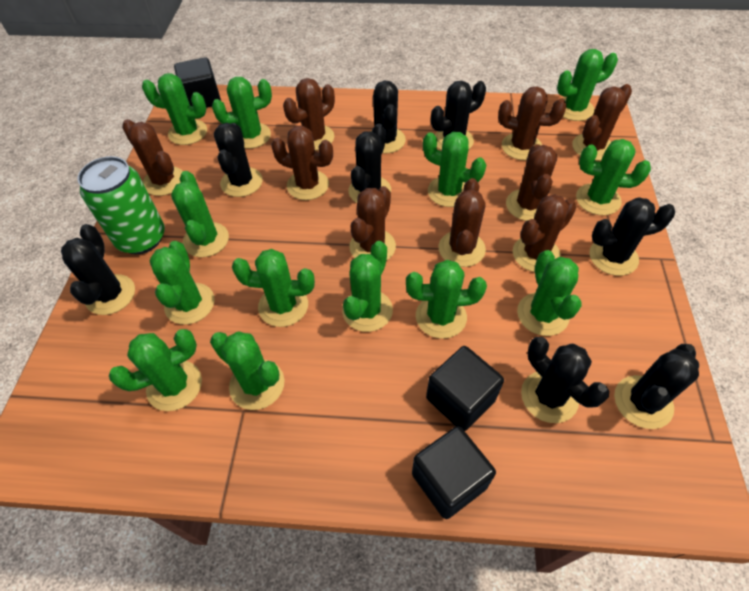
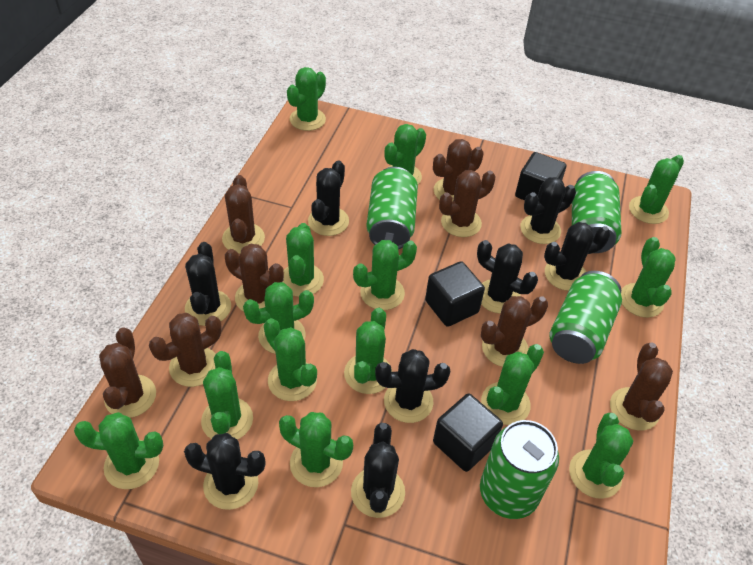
brown cactus: 9 -> 8
green cactus: 13 -> 14
green can: 1 -> 4

